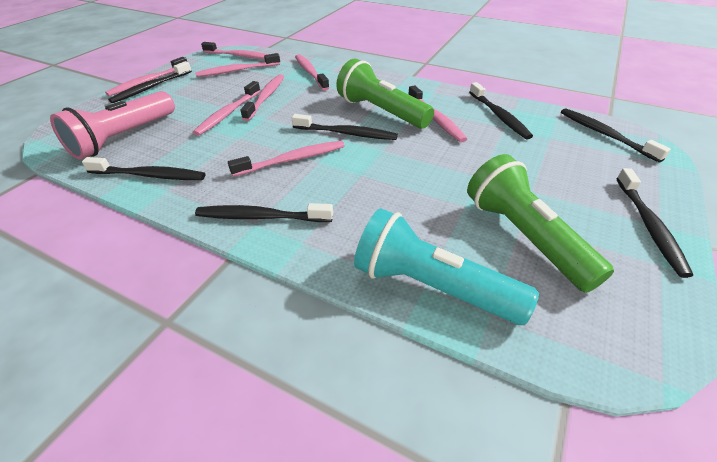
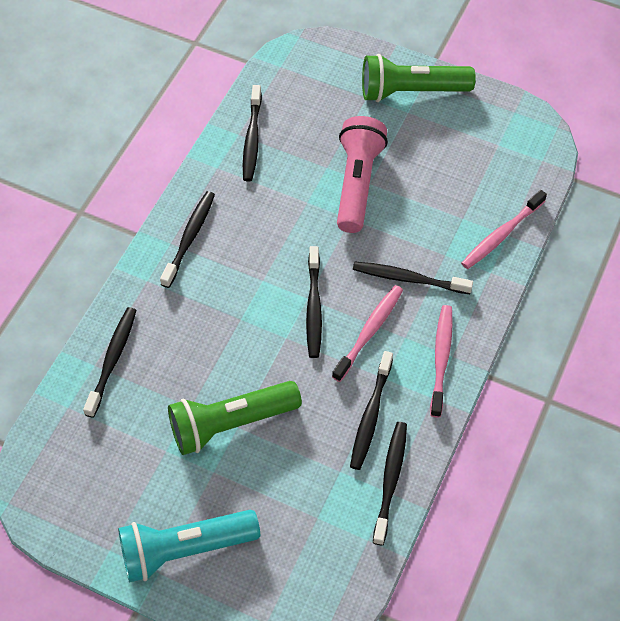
pink toothbrush: 8 -> 3

